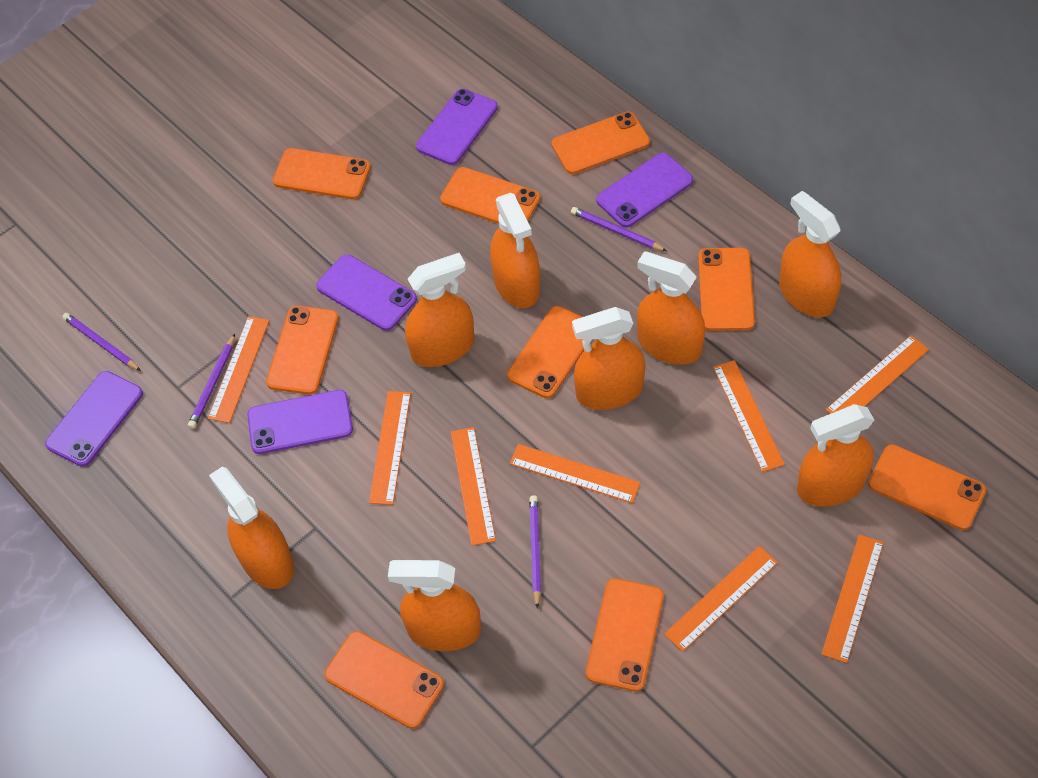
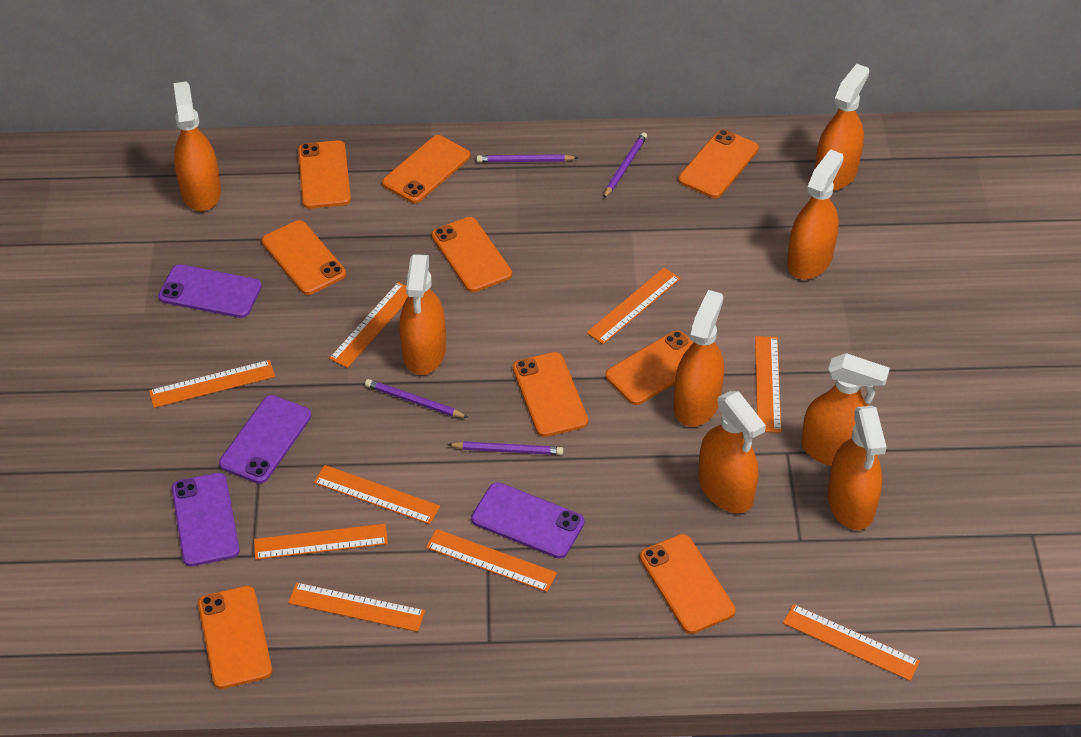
orange ruler: 8 -> 9
purple phone: 5 -> 4

